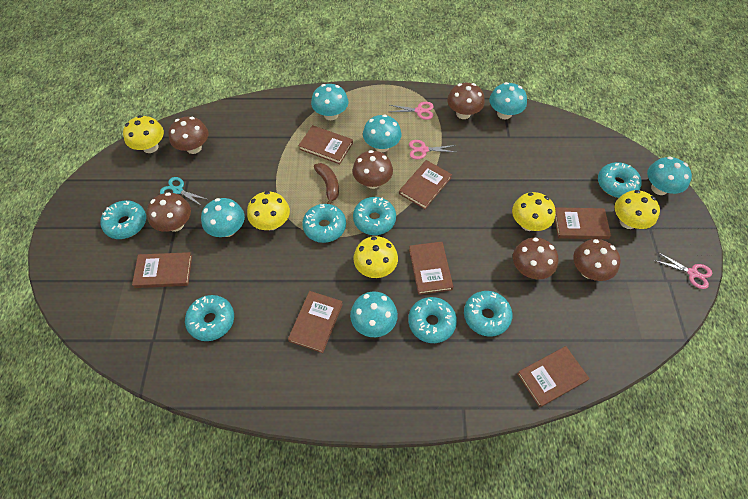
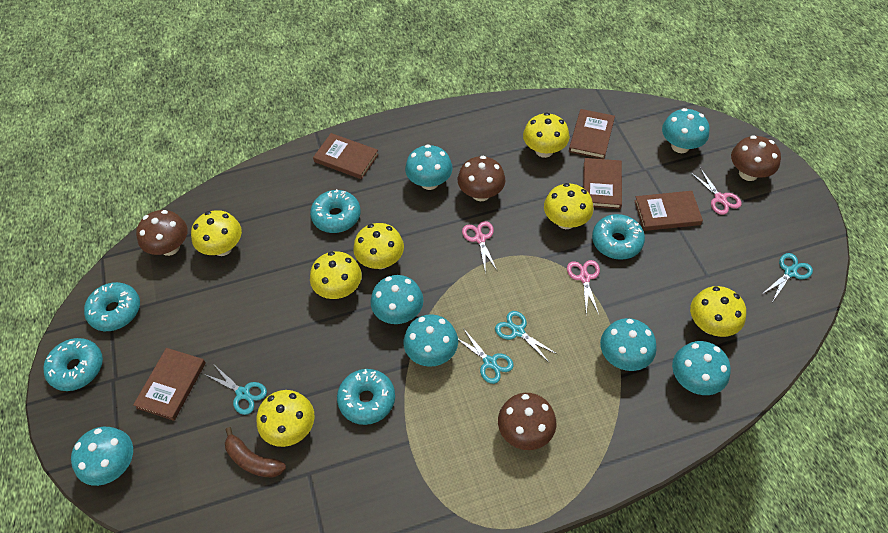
brown book: 7 -> 5
brown mushroom: 6 -> 4
turquoise donut: 7 -> 5
turquoise mushroom: 6 -> 7
turquoise scissors: 1 -> 4
yellow mushroom: 5 -> 7

